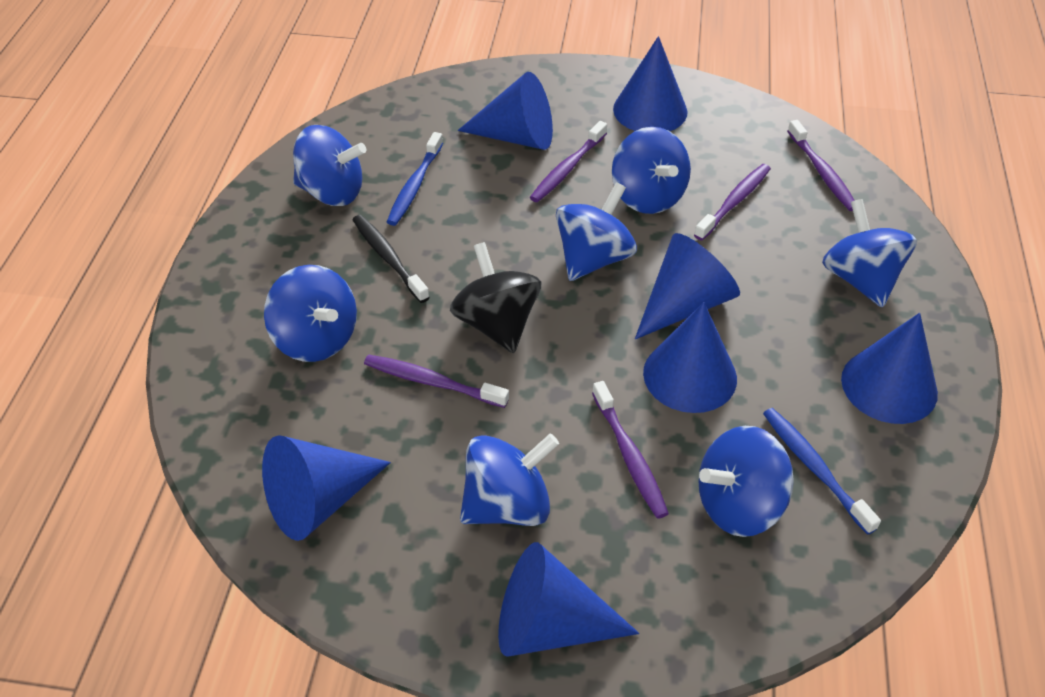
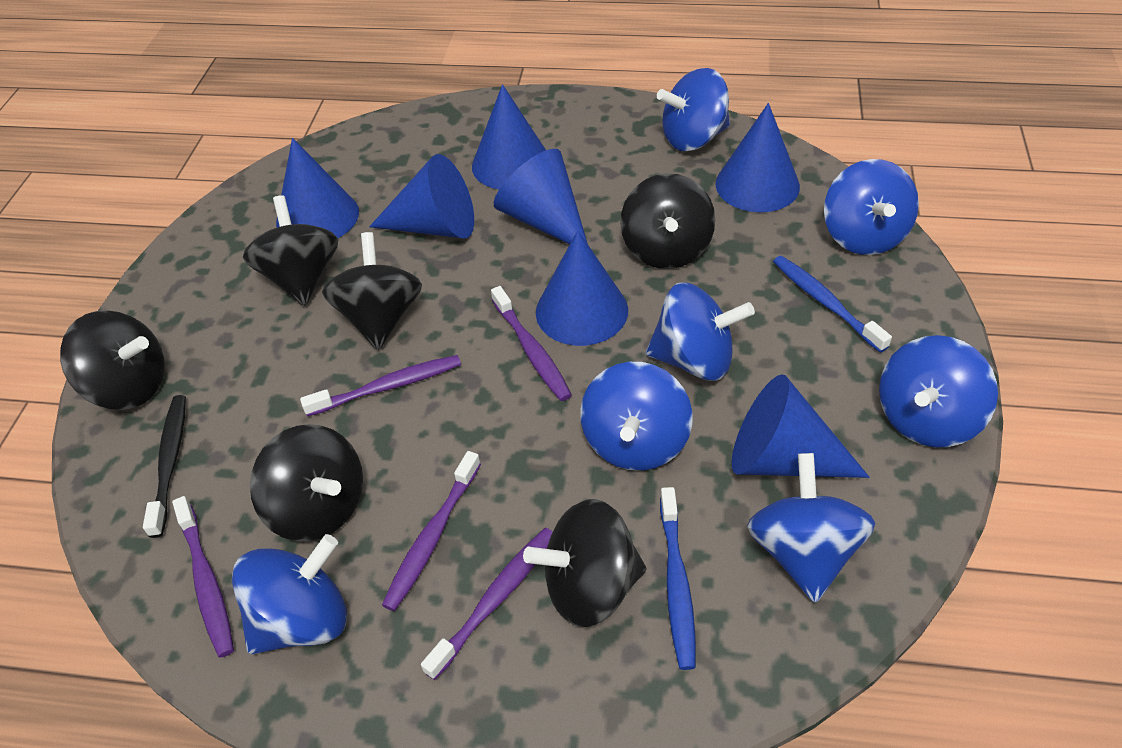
black spinning top: 1 -> 6

